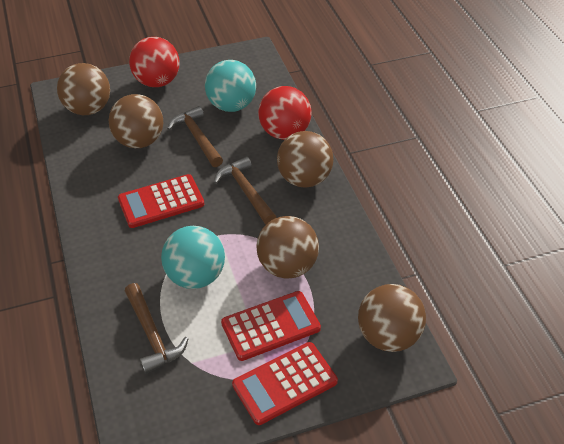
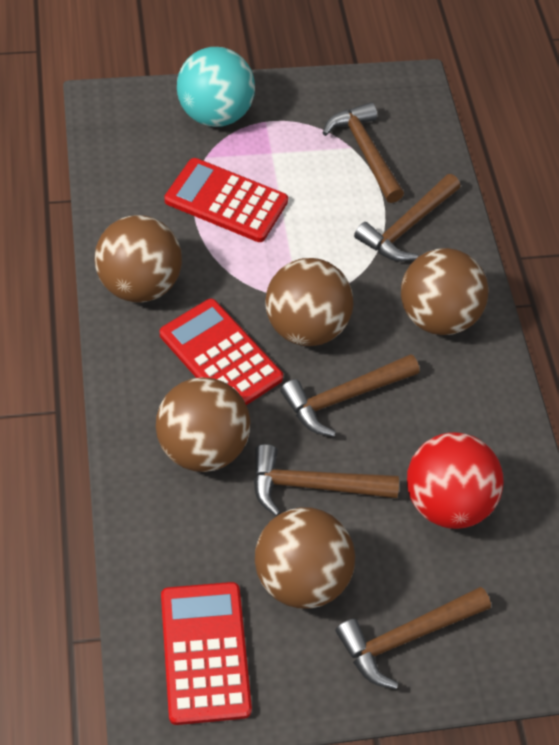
brown hammer: 3 -> 5
red ball: 2 -> 1
turquoise ball: 2 -> 1

